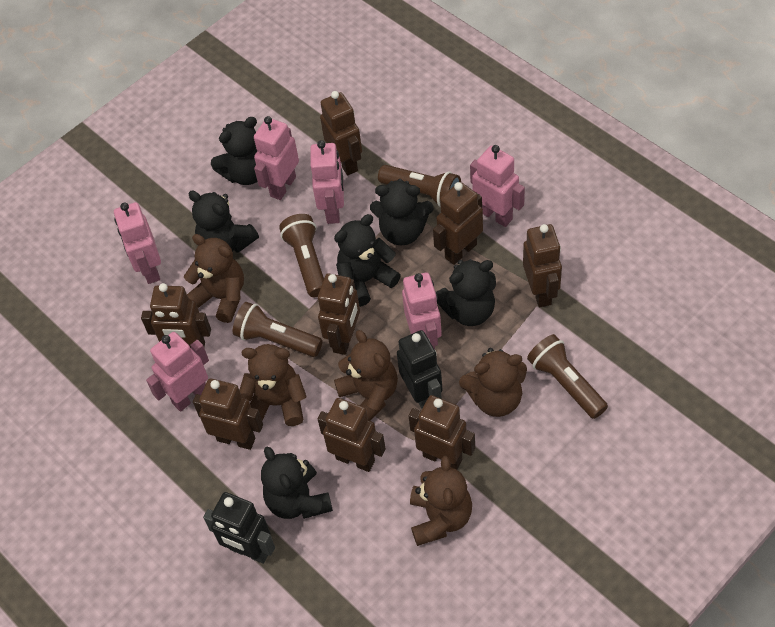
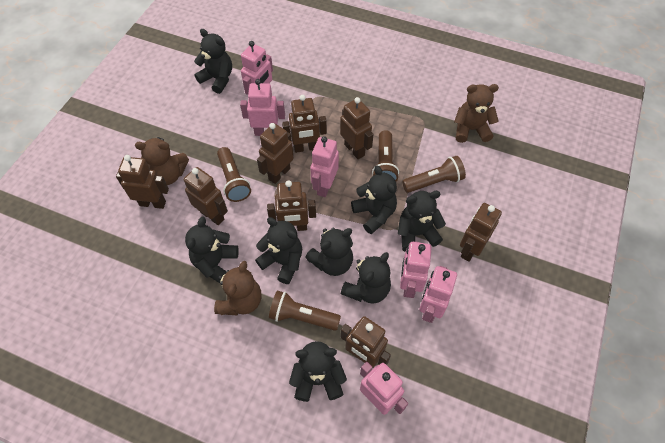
black robot: 2 -> 0
black teddy bear: 6 -> 8
brown teddy bear: 5 -> 3

